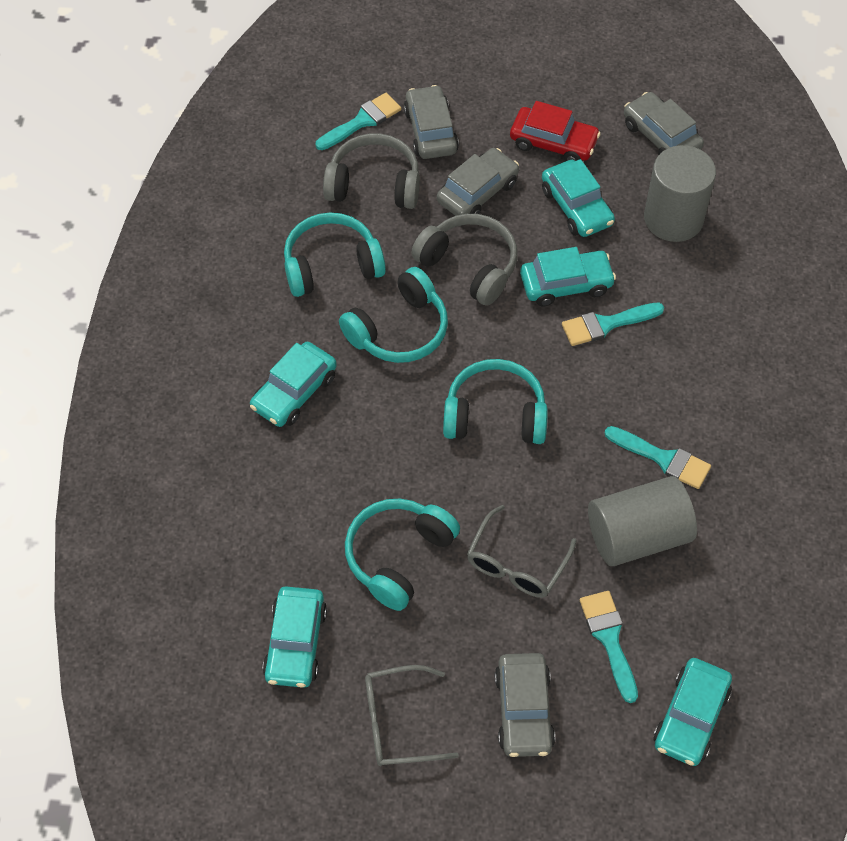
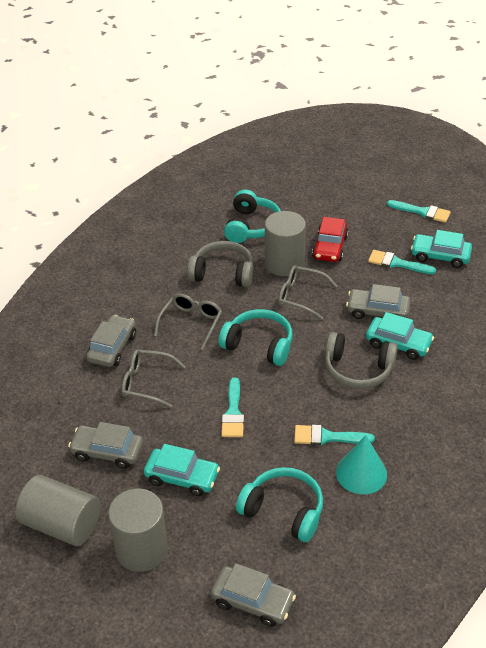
grey cylinder: 2 -> 3
grey glasses: 2 -> 3
turquoise car: 5 -> 3
turquoise cone: 0 -> 1
turquoise headphones: 4 -> 3

